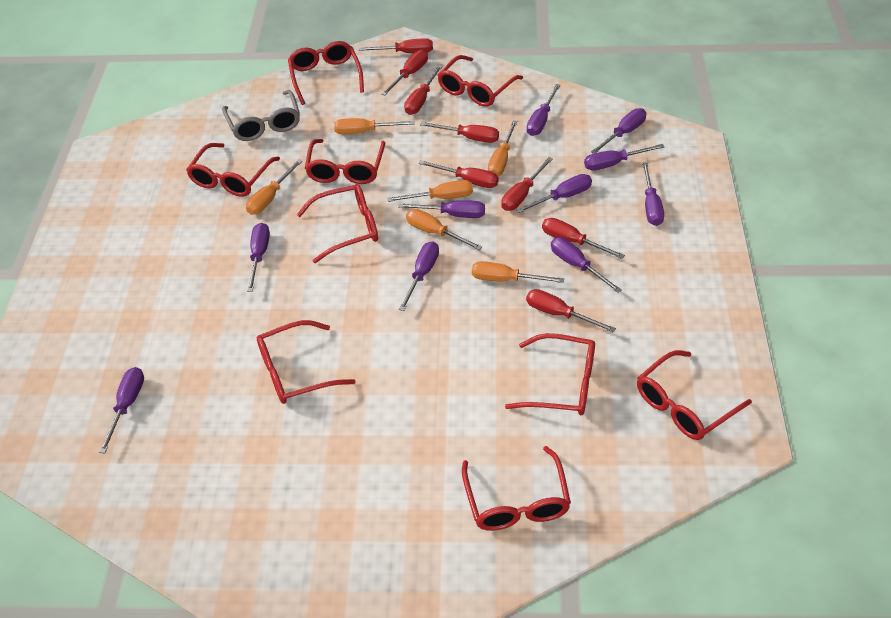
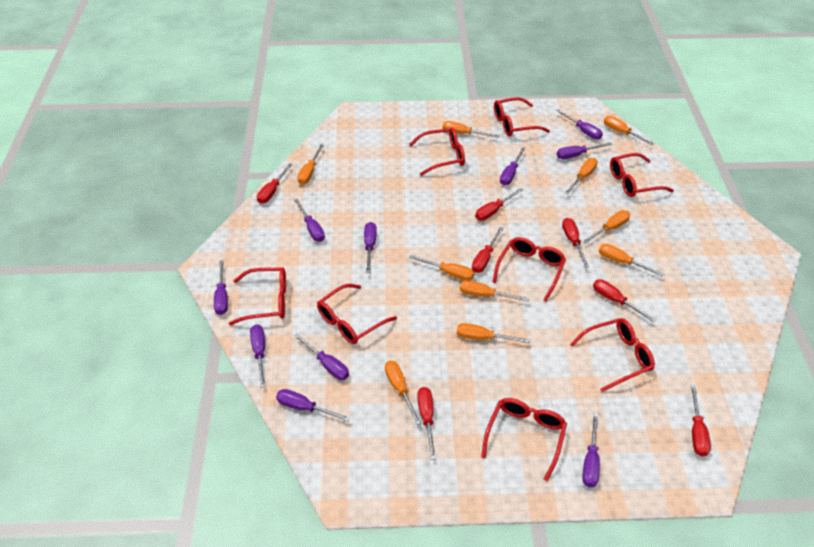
grey glasses: 1 -> 0
orange screwdriver: 6 -> 10
red glasses: 9 -> 8
red screwdriver: 8 -> 7

